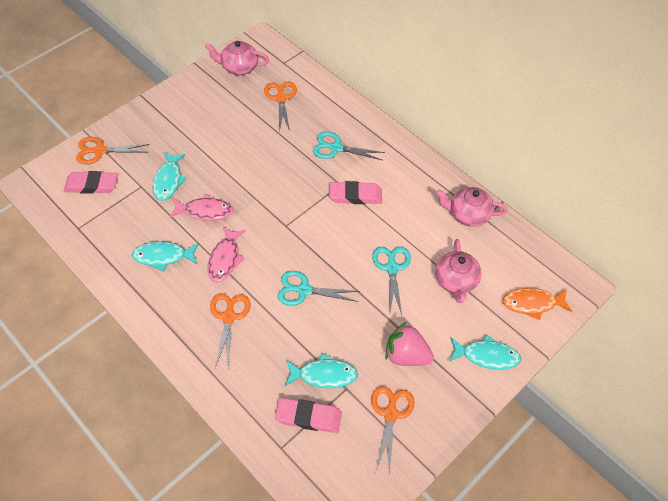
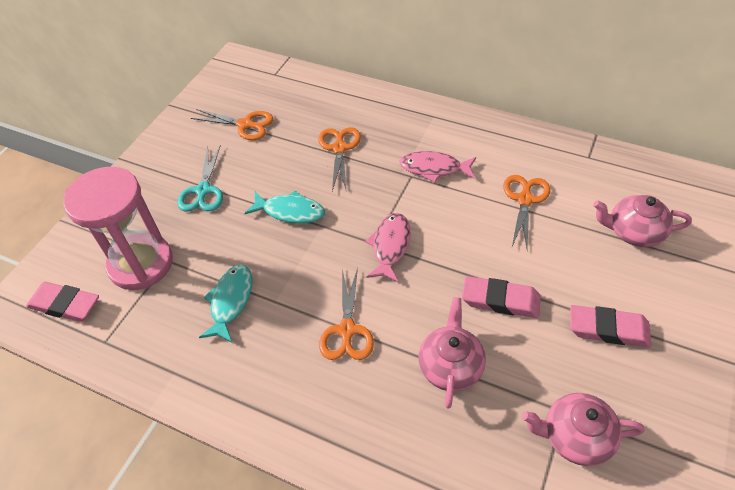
orange fish: 1 -> 0
pink hourglass: 0 -> 1
pink strawberry: 1 -> 0
turquoise fish: 4 -> 2
turquoise scissors: 3 -> 1

